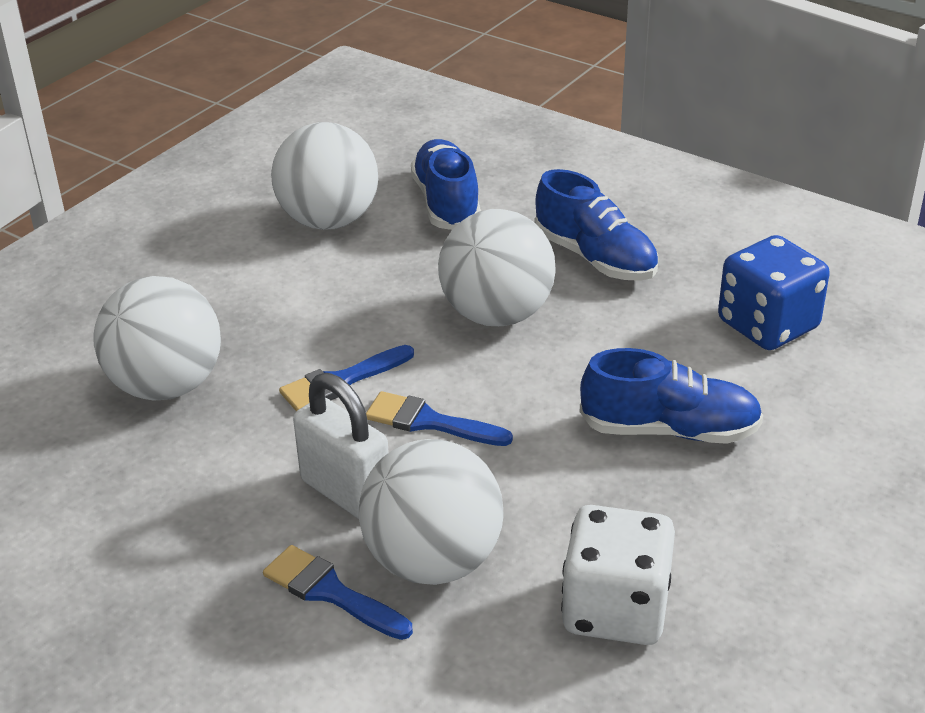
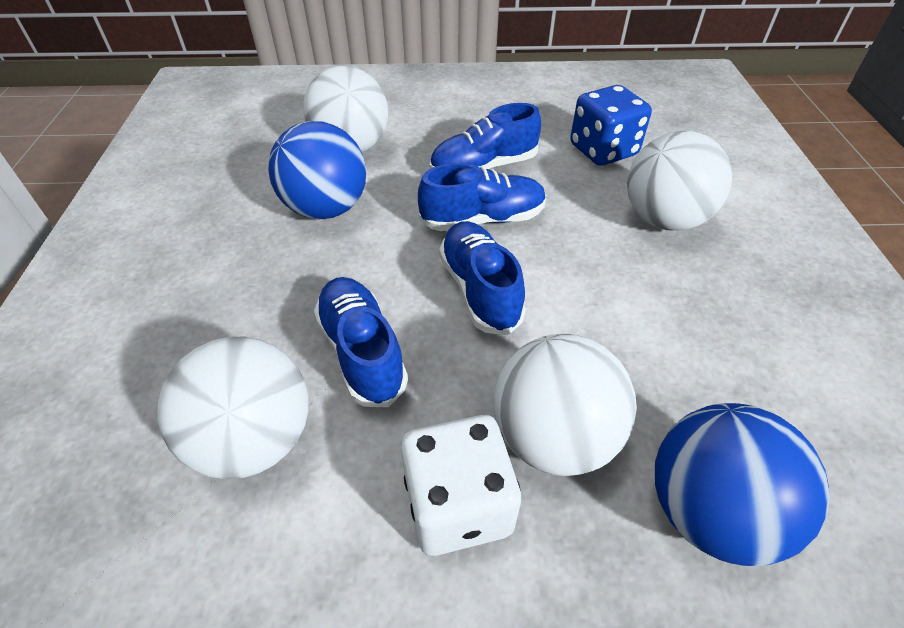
blue ball: 0 -> 2
blue brush: 3 -> 0
blue shoe: 3 -> 4
white padlock: 1 -> 0

